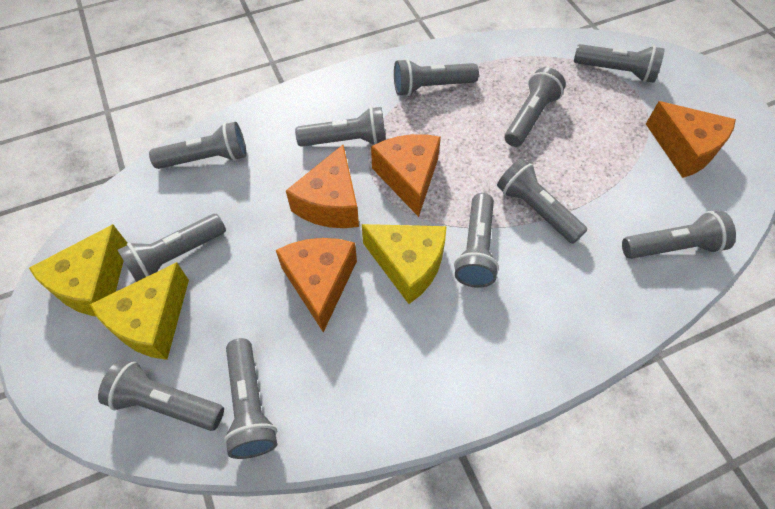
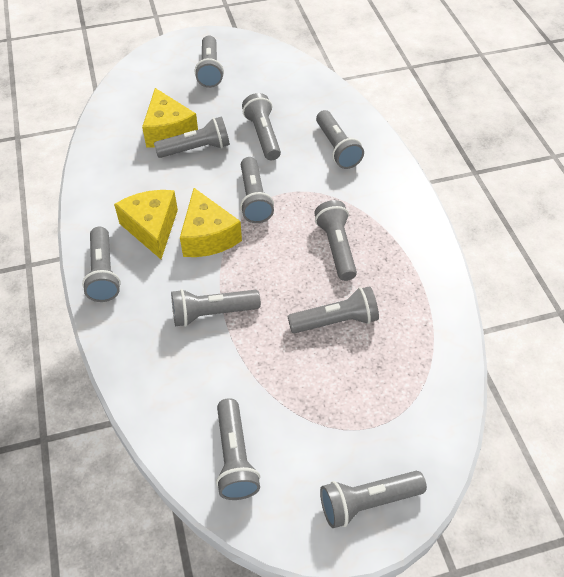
orange cheese: 4 -> 0

